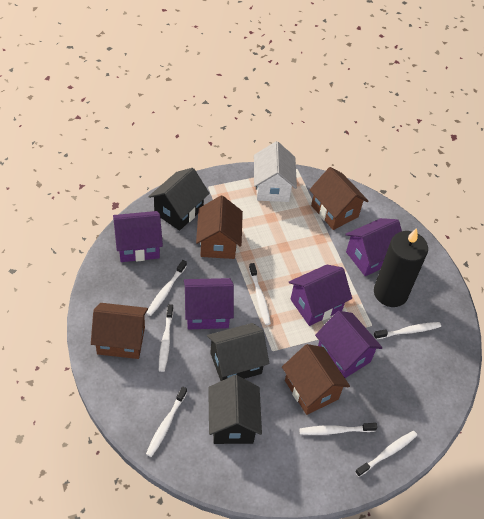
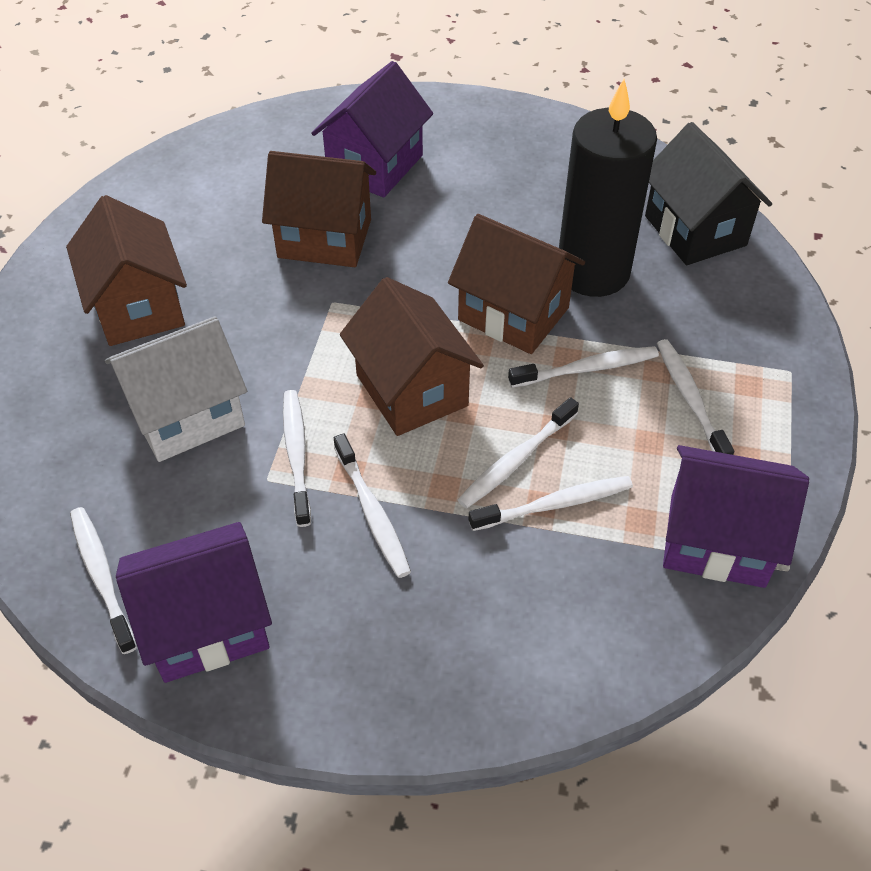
black house: 3 -> 1
purple house: 5 -> 3

